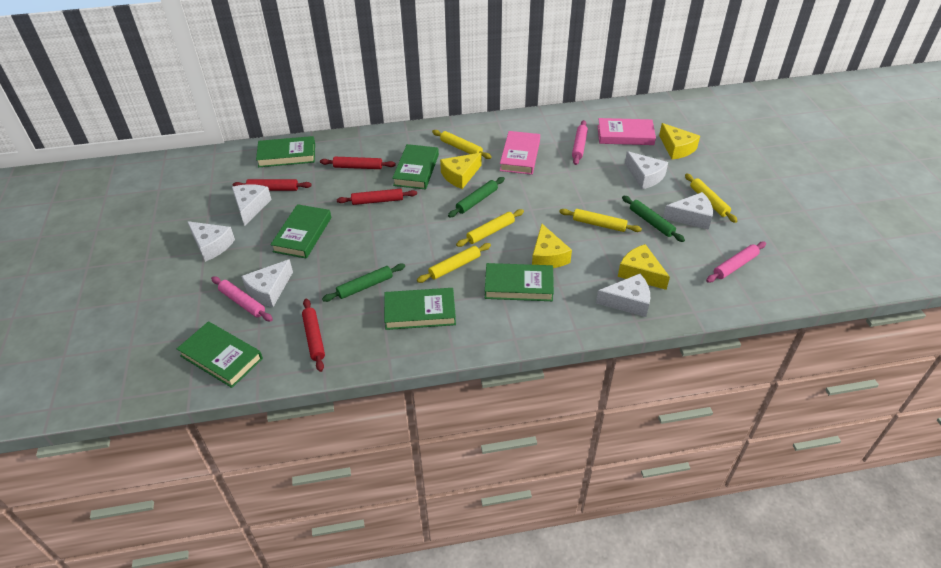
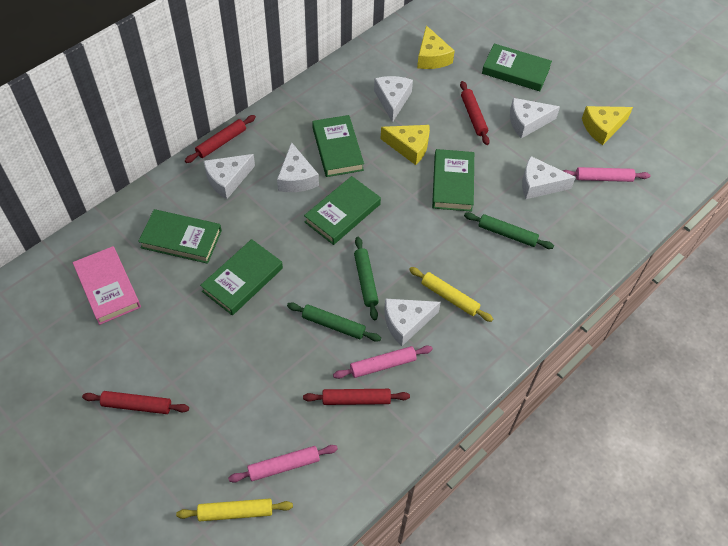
pink book: 2 -> 1
yellow cheese: 4 -> 3
yellow rolling pin: 5 -> 2

